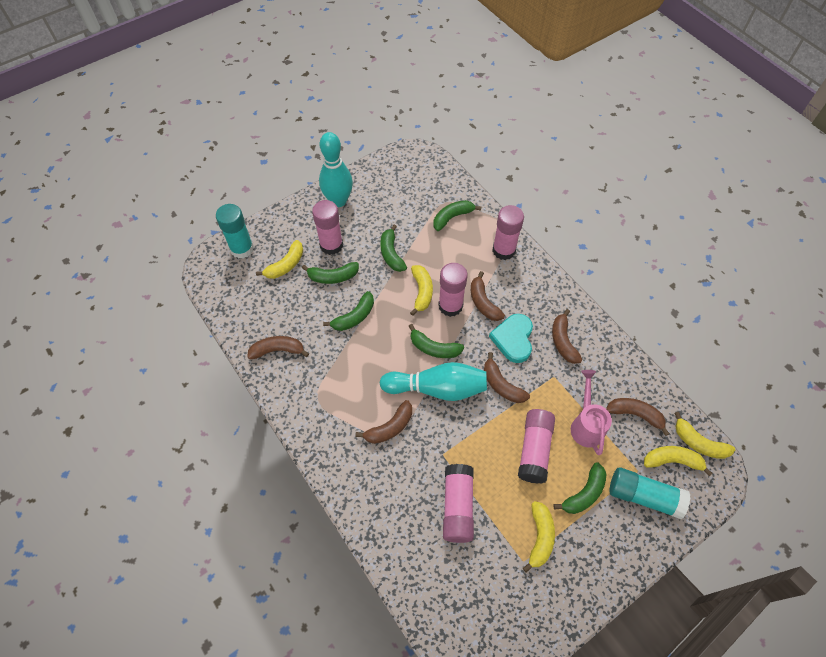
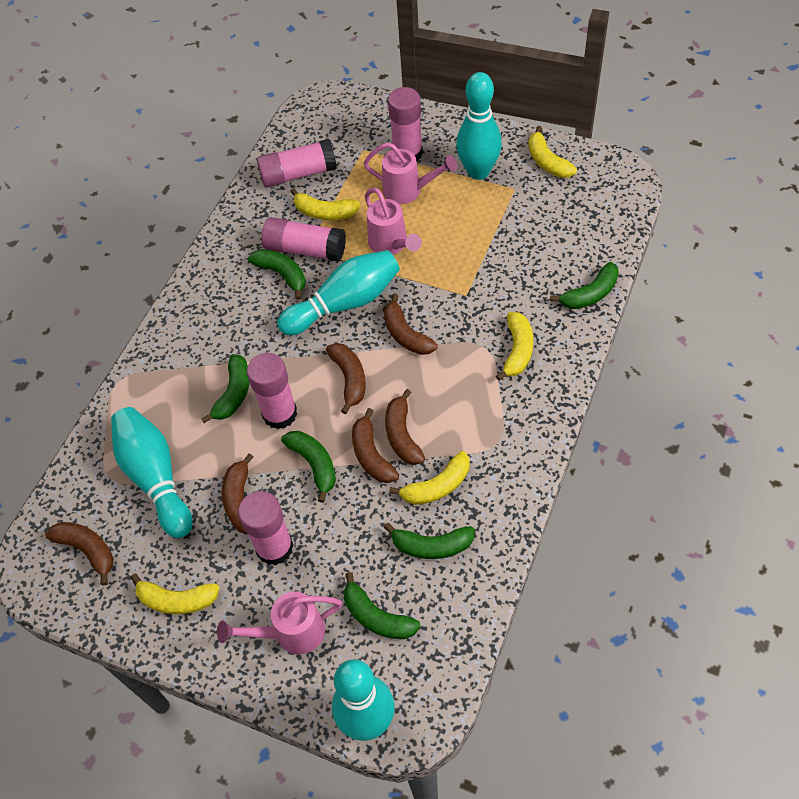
pink watering can: 1 -> 3
turquoise bowling pin: 2 -> 4
turquoise glue stick: 2 -> 0
turquoise heart: 1 -> 0

